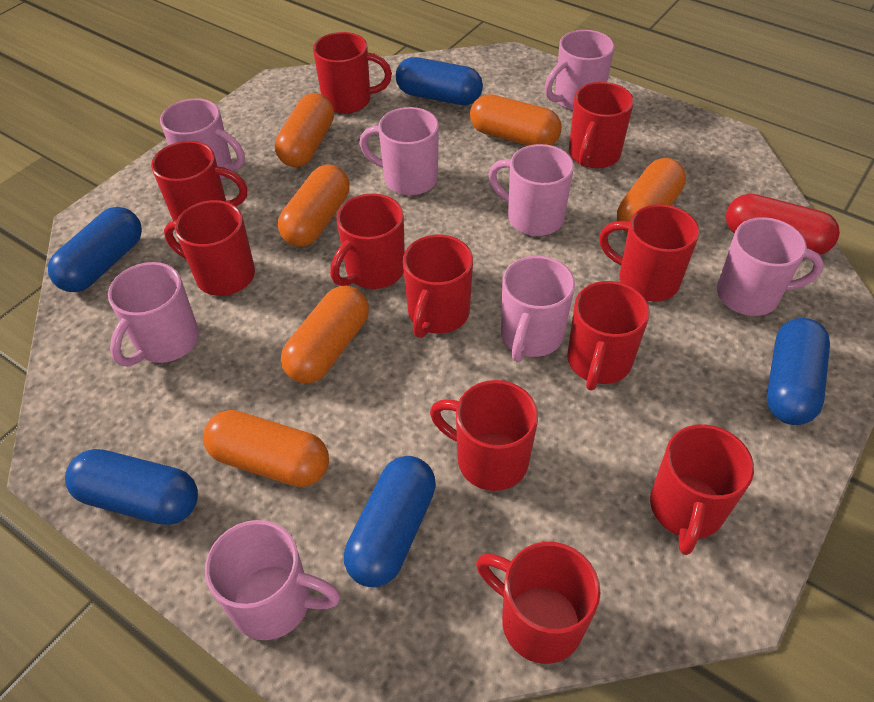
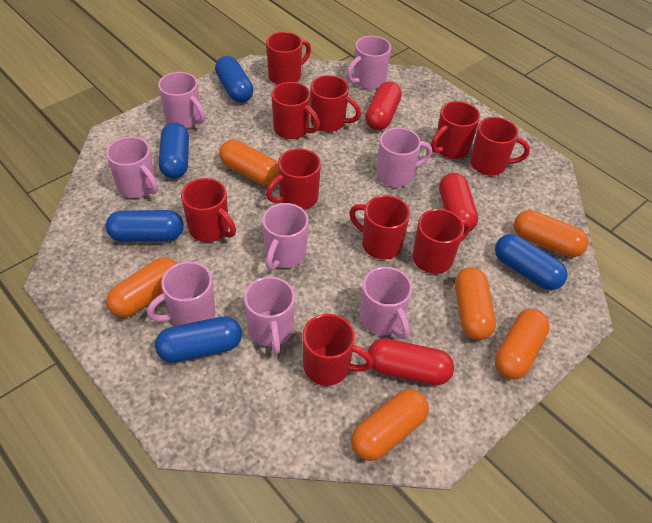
red capsule: 1 -> 3
red mug: 11 -> 10

